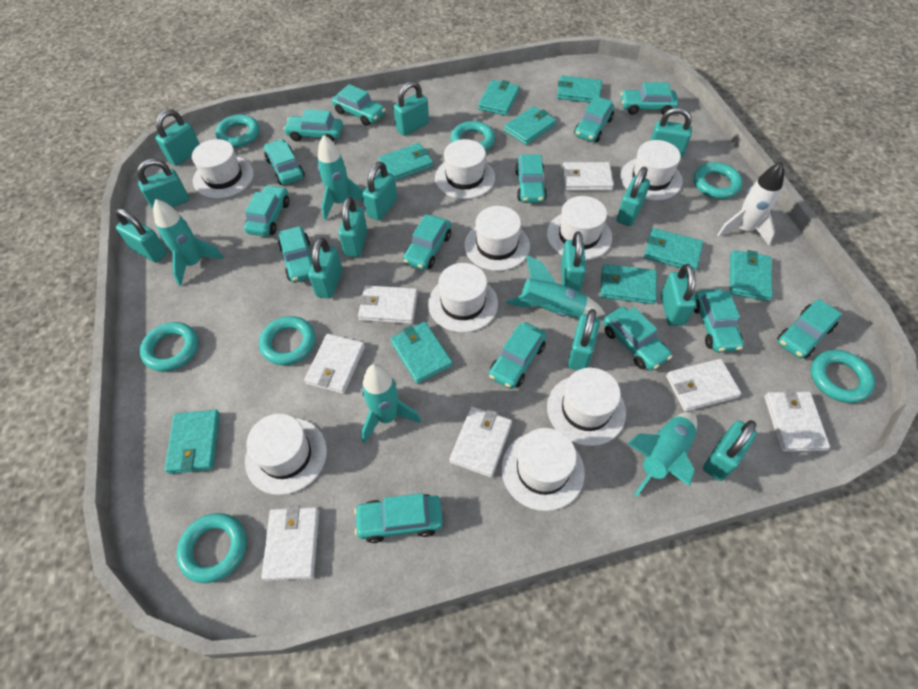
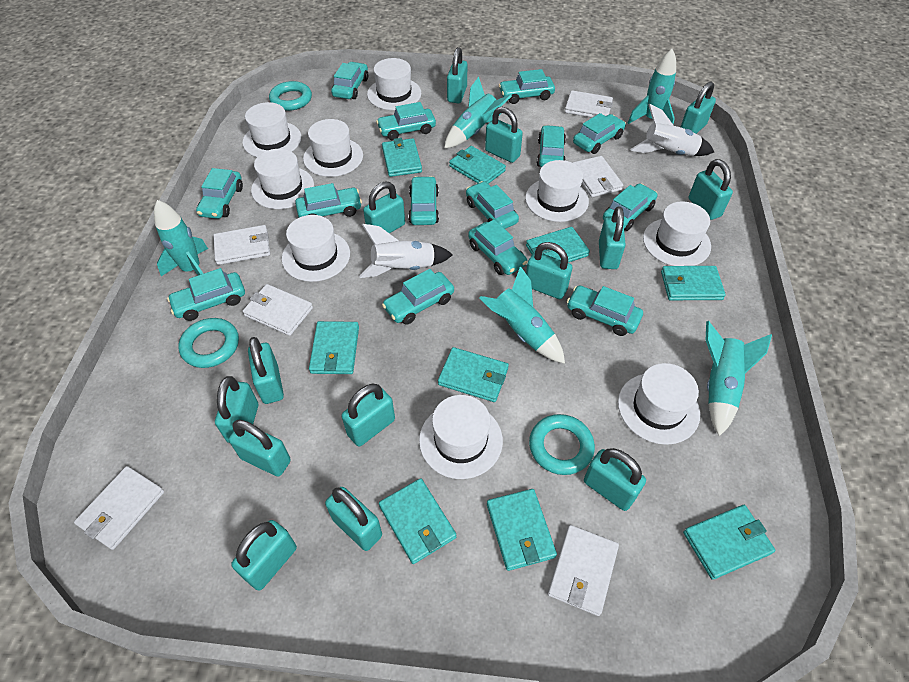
turquoise padlock: 13 -> 14
turquoise ring: 7 -> 3
white rocket: 1 -> 2
white wallet: 7 -> 6

